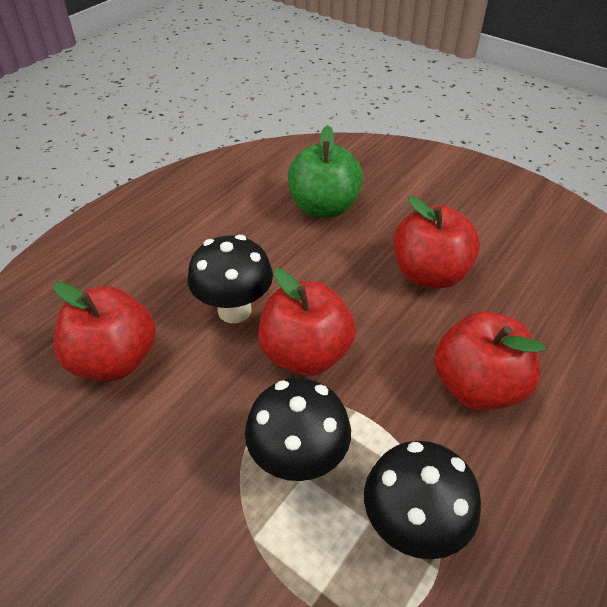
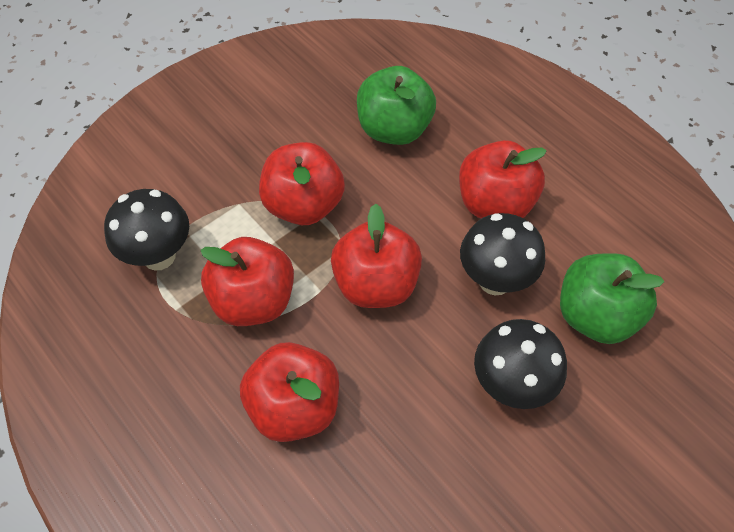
green apple: 1 -> 2
red apple: 4 -> 5

